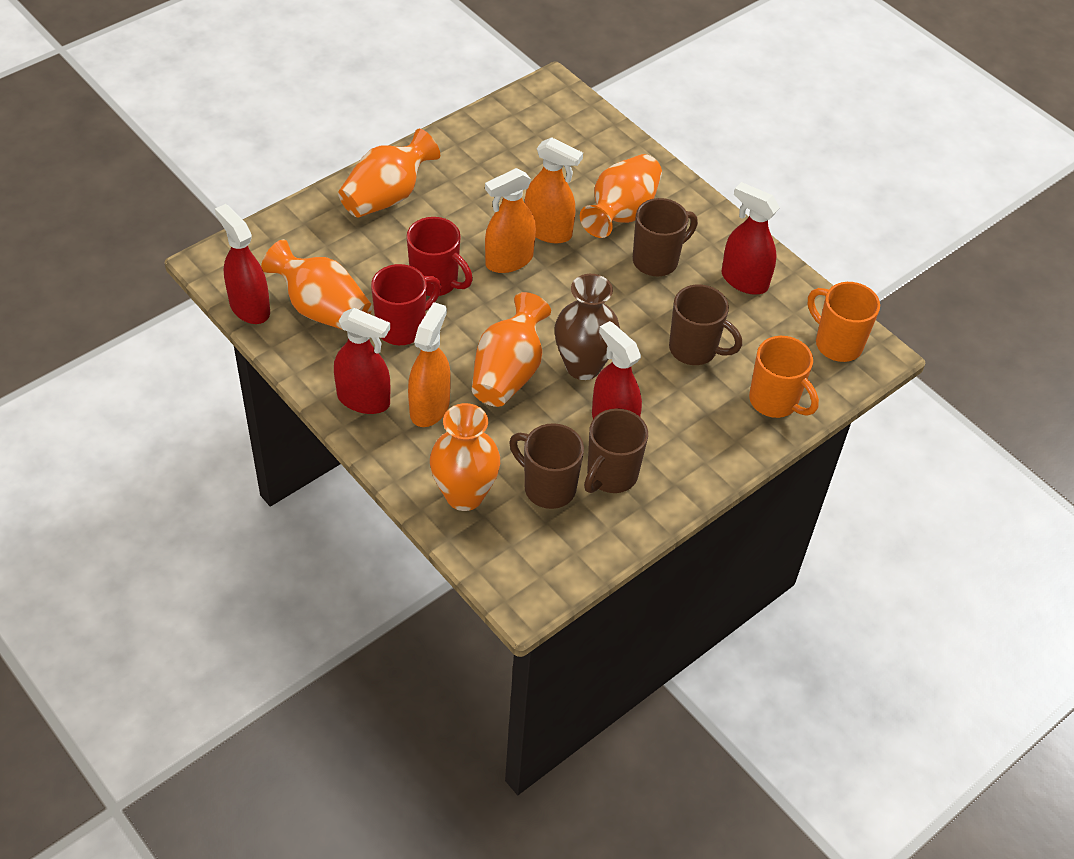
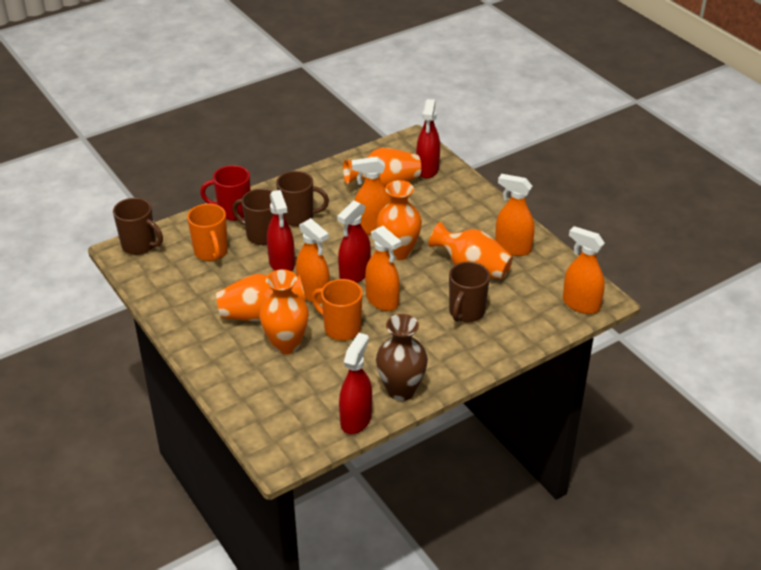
orange spray bottle: 3 -> 5
red mug: 2 -> 1

